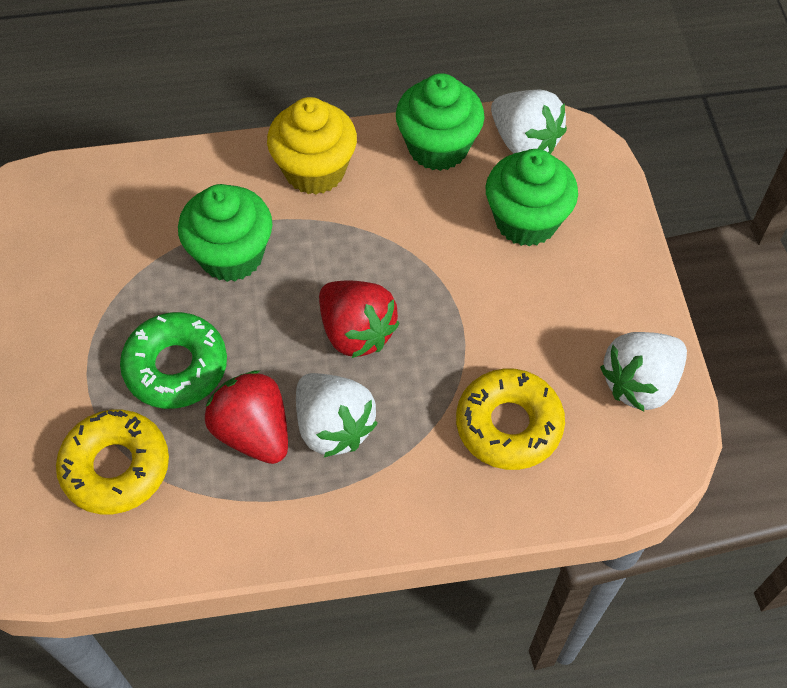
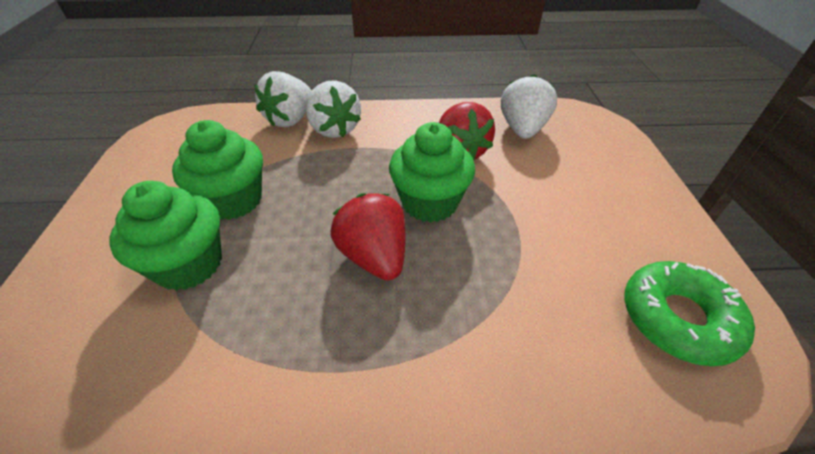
yellow cupcake: 1 -> 0
yellow donut: 2 -> 0

